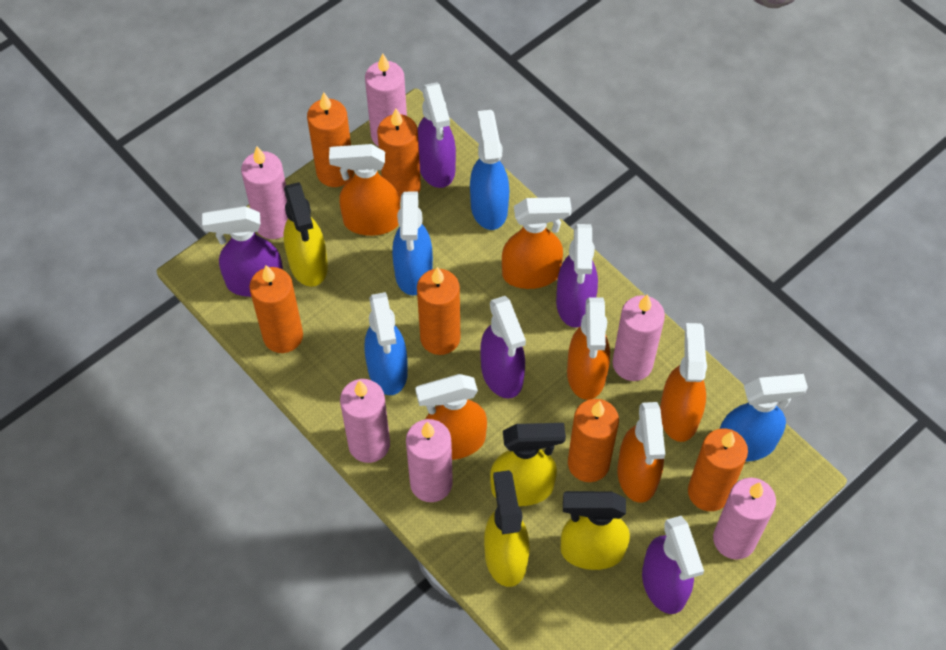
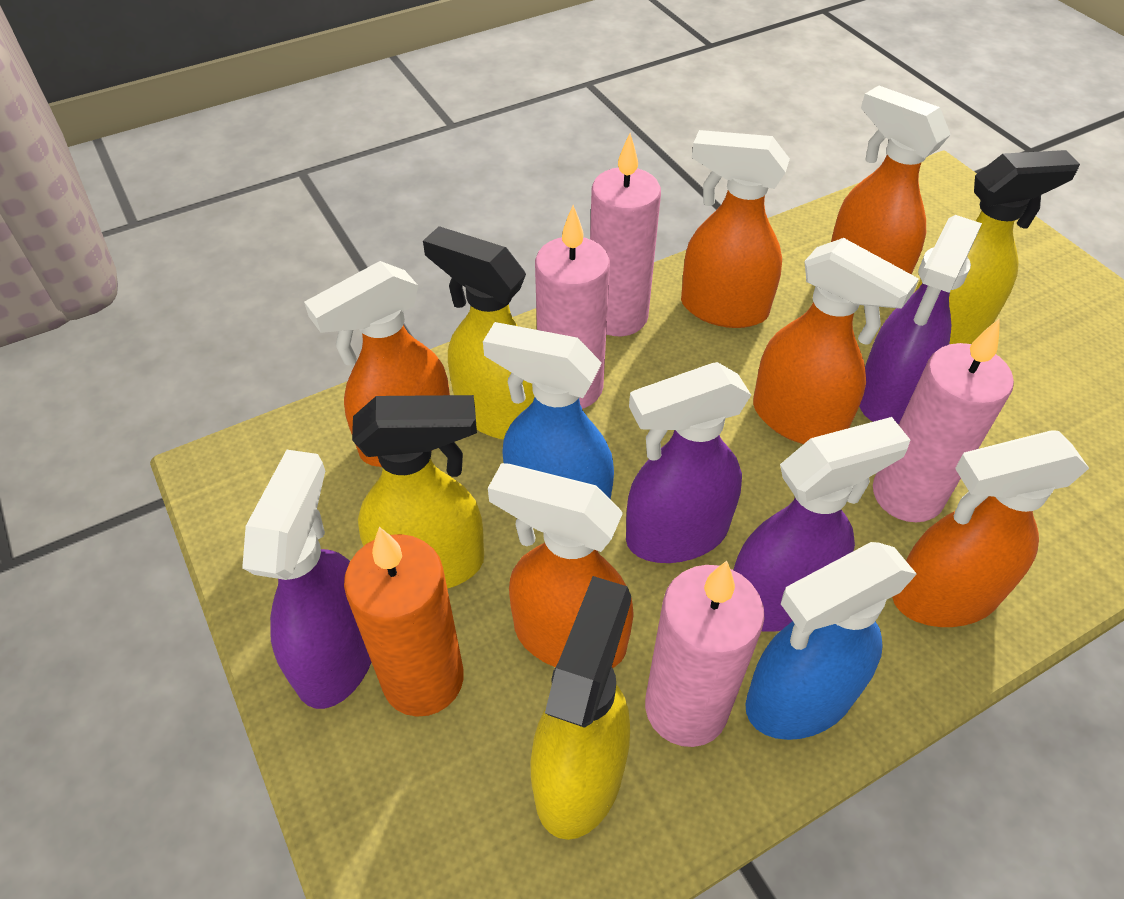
blue spray bottle: 4 -> 2
orange candle: 6 -> 1
pink candle: 6 -> 4
purple spray bottle: 5 -> 4

